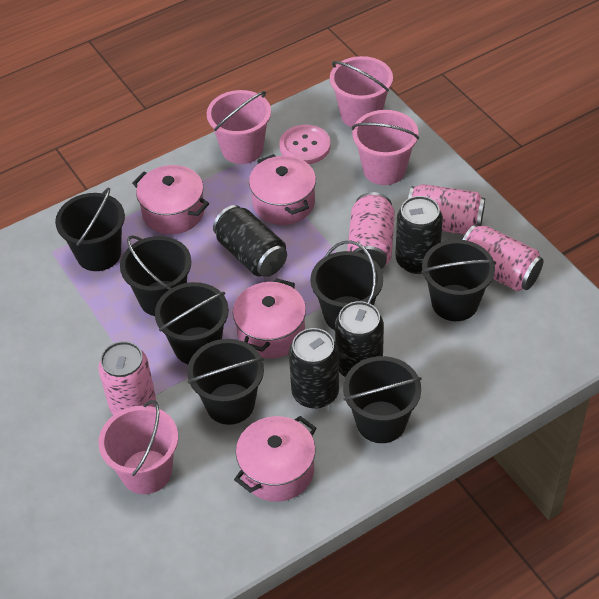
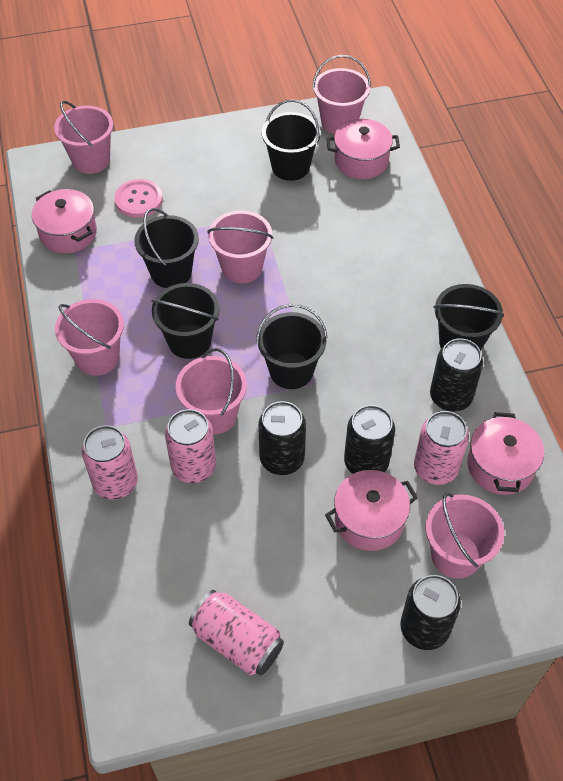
black bucket: 7 -> 5
pink bucket: 4 -> 6

